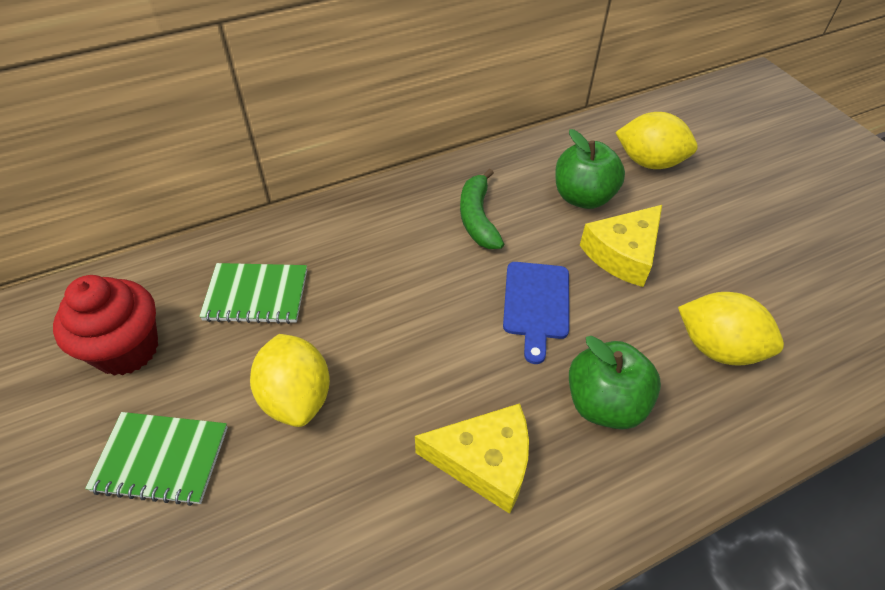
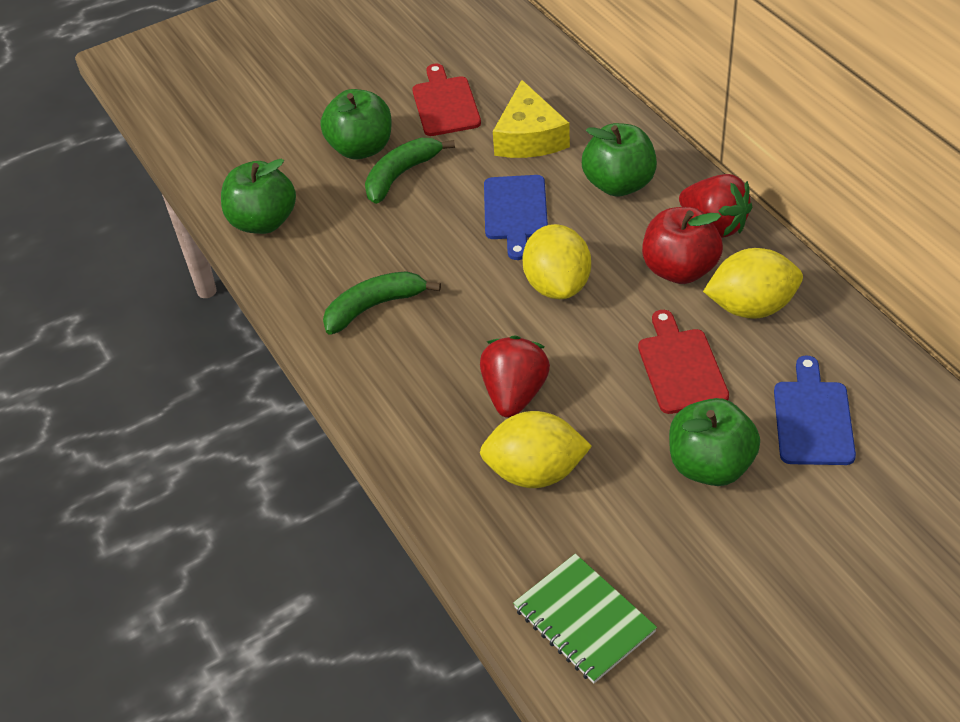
blue cutting board: 1 -> 2
green apple: 2 -> 4
green banana: 1 -> 2
green notebook: 2 -> 1
red apple: 0 -> 1
red cupcake: 1 -> 0
red cutting board: 0 -> 2
red strawberry: 0 -> 2
yellow cheese: 2 -> 1

